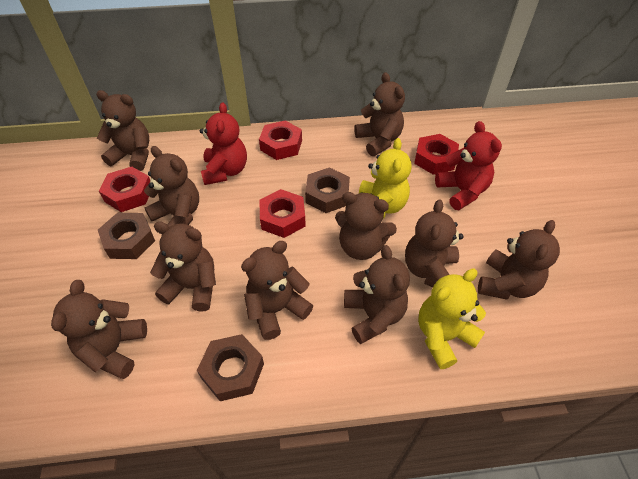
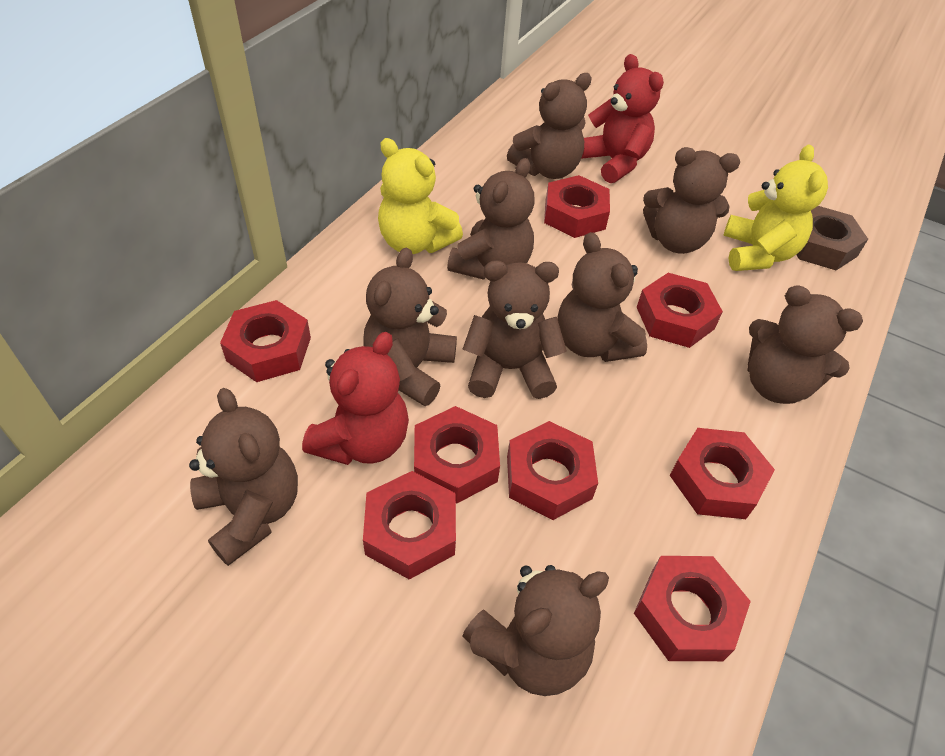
brown nut: 3 -> 1
brown teddy bear: 10 -> 9
red nut: 4 -> 8

